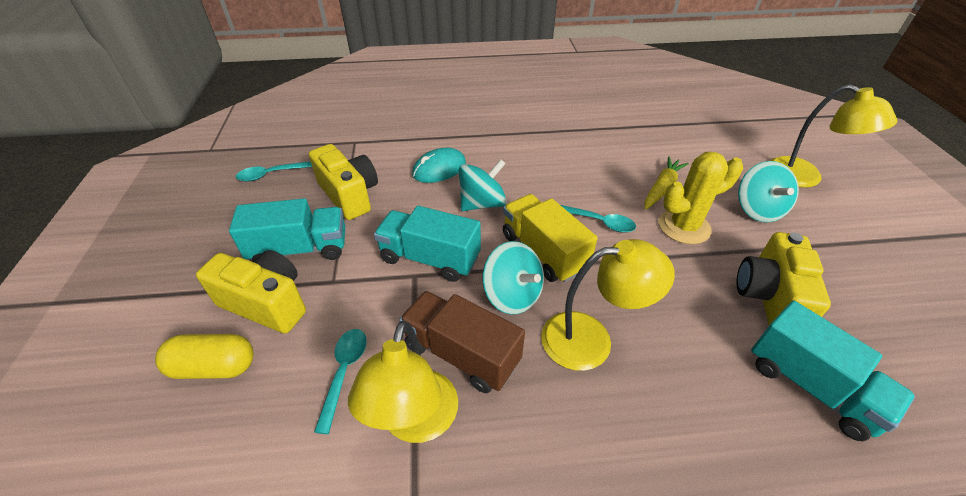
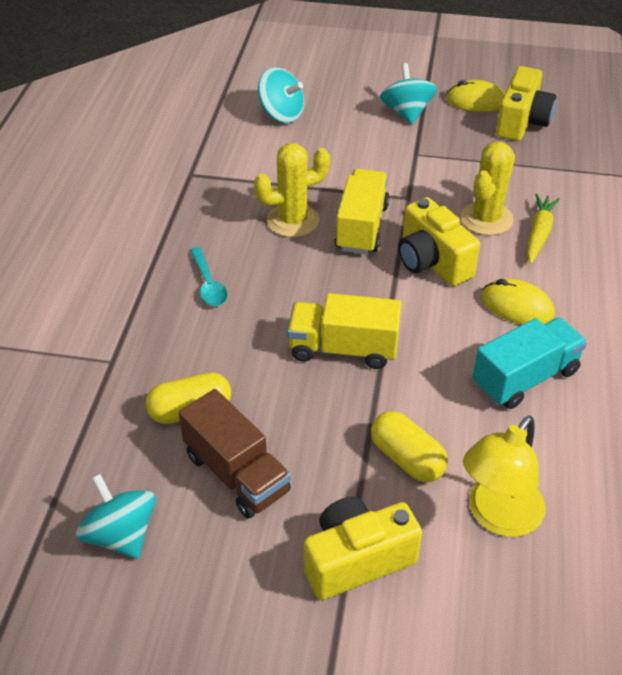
turquoise mouse: 1 -> 0
turquoise spoon: 3 -> 1
turquoise truck: 3 -> 1
yellow cactus: 1 -> 2
yellow capsule: 1 -> 2
yellow lamp: 3 -> 1
yellow mouse: 0 -> 2
yellow truck: 1 -> 2

